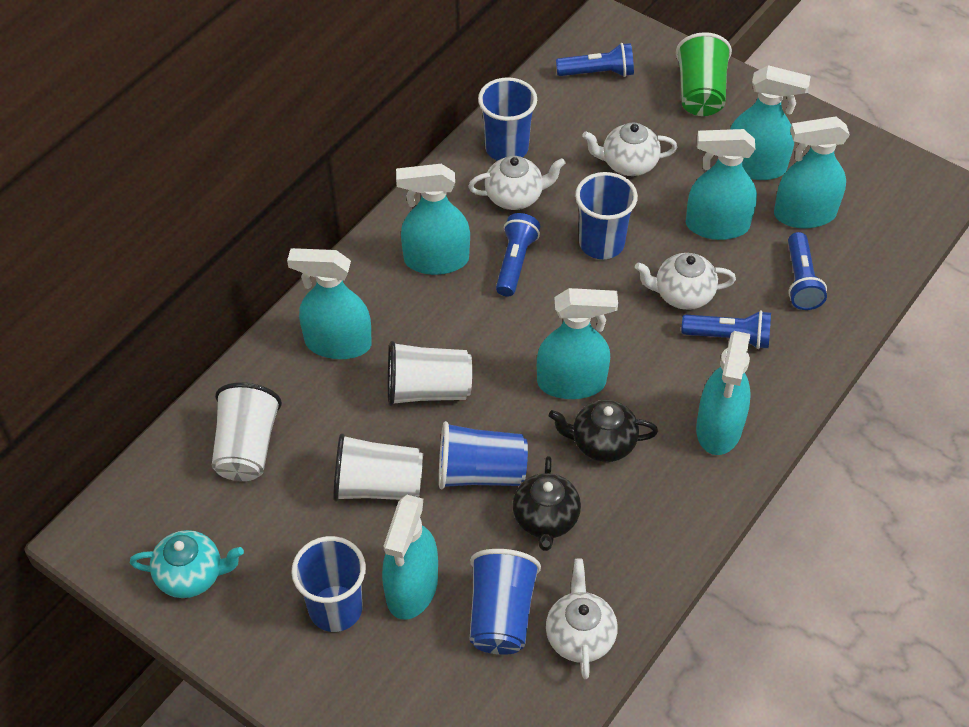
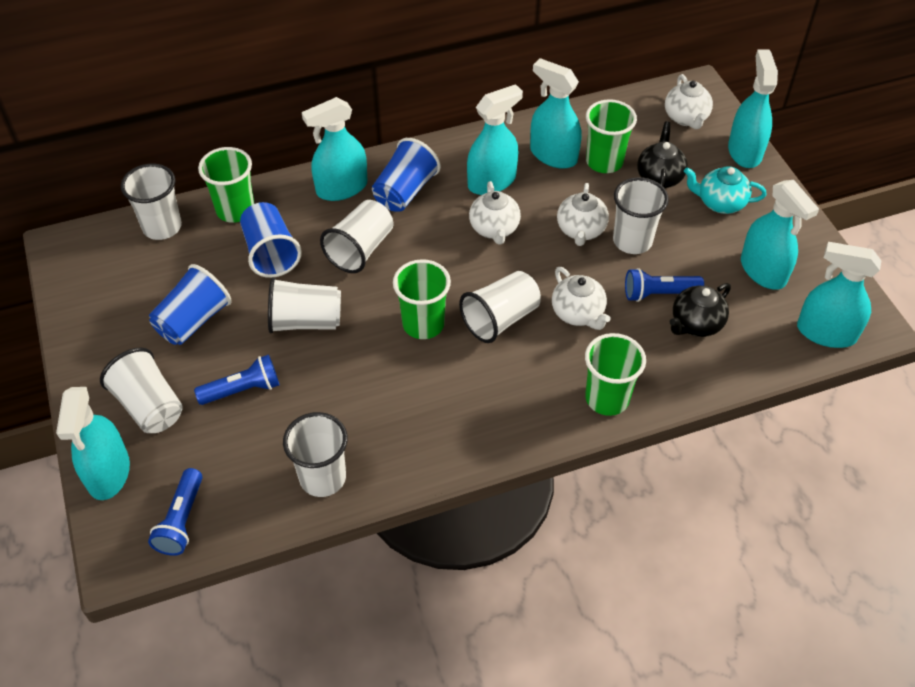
blue cup: 5 -> 3
blue flashlight: 4 -> 3
green cup: 1 -> 4
turquoise spray bottle: 8 -> 7
white cup: 3 -> 7

